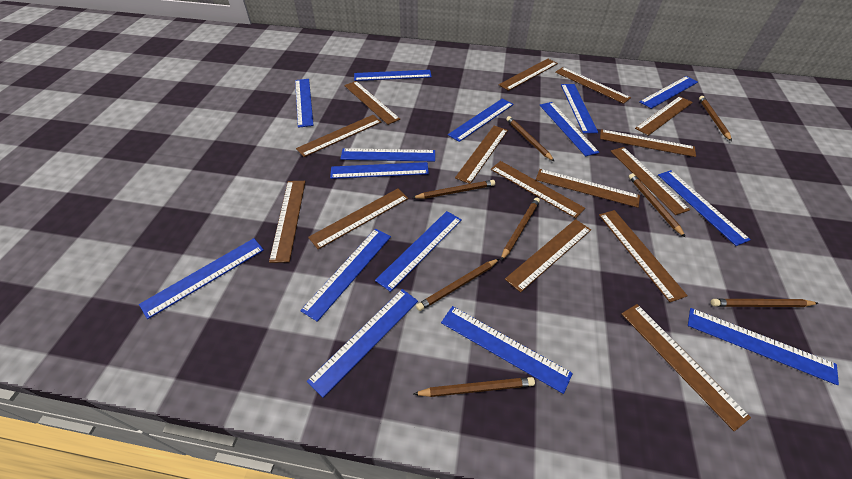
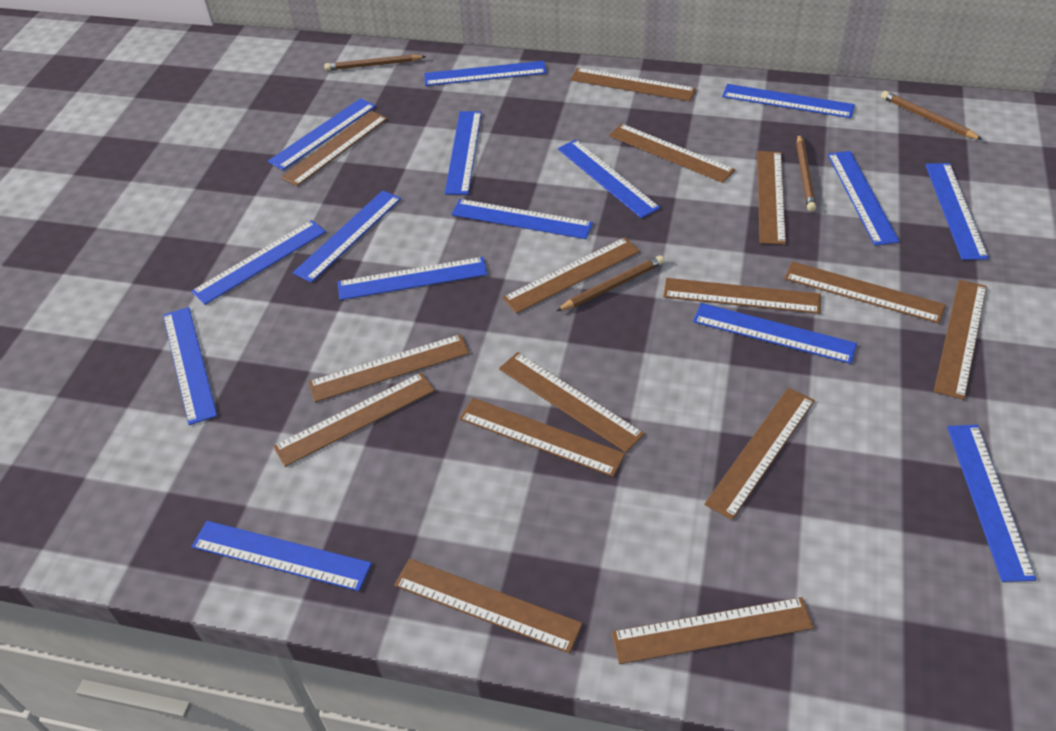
brown pencil: 8 -> 4

